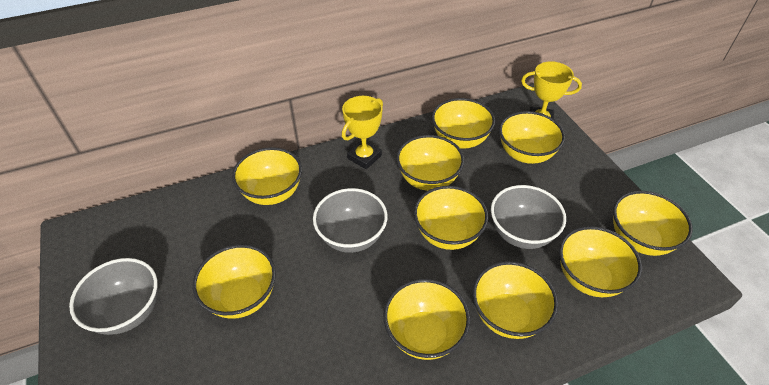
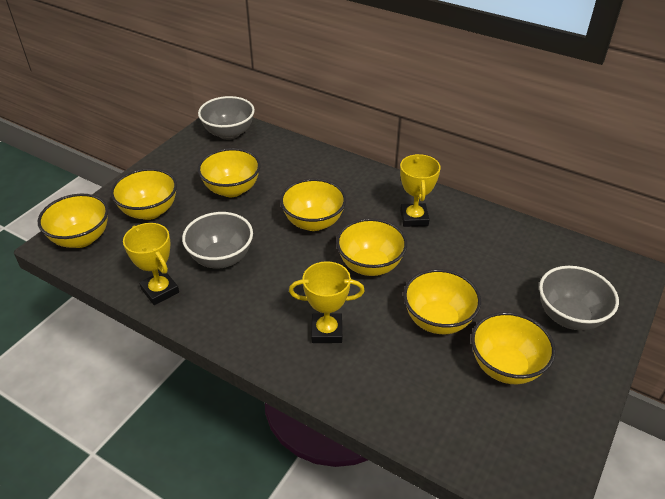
yellow bowl: 10 -> 7
yellow trophy: 2 -> 3

